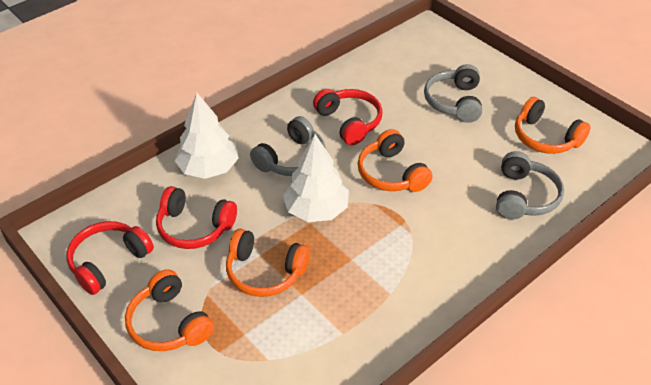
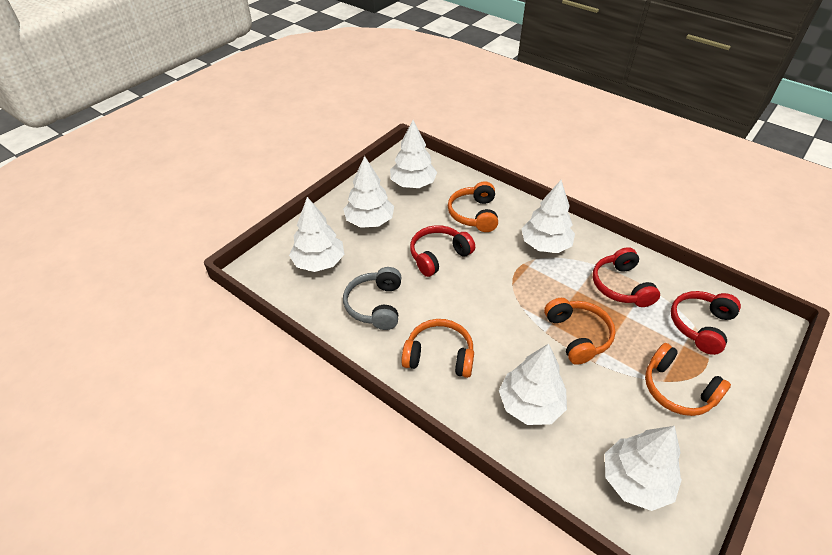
grey headphones: 3 -> 1
white tree: 2 -> 6

